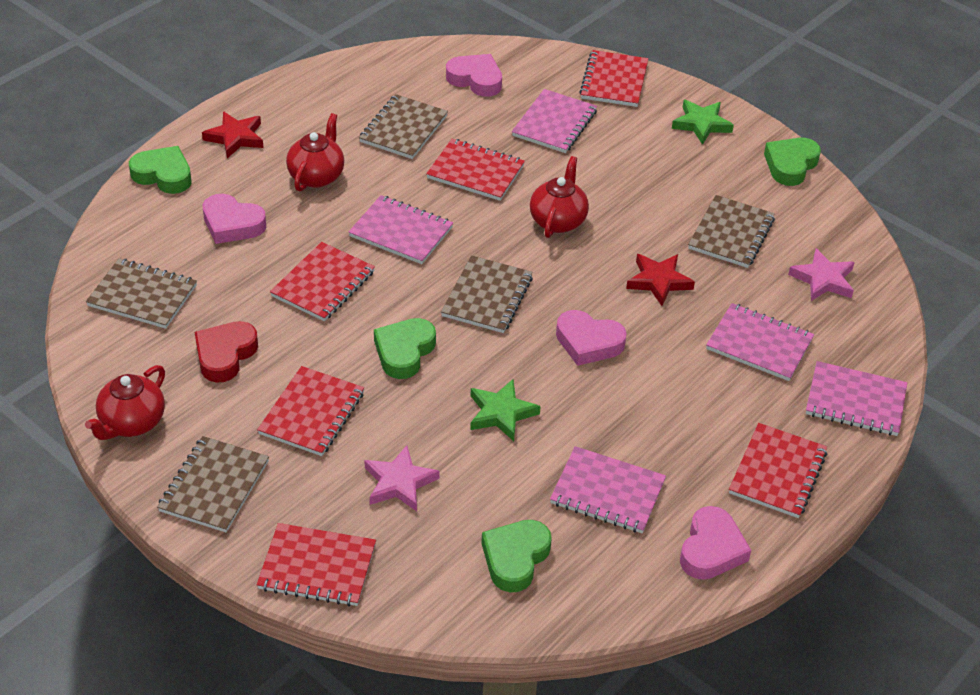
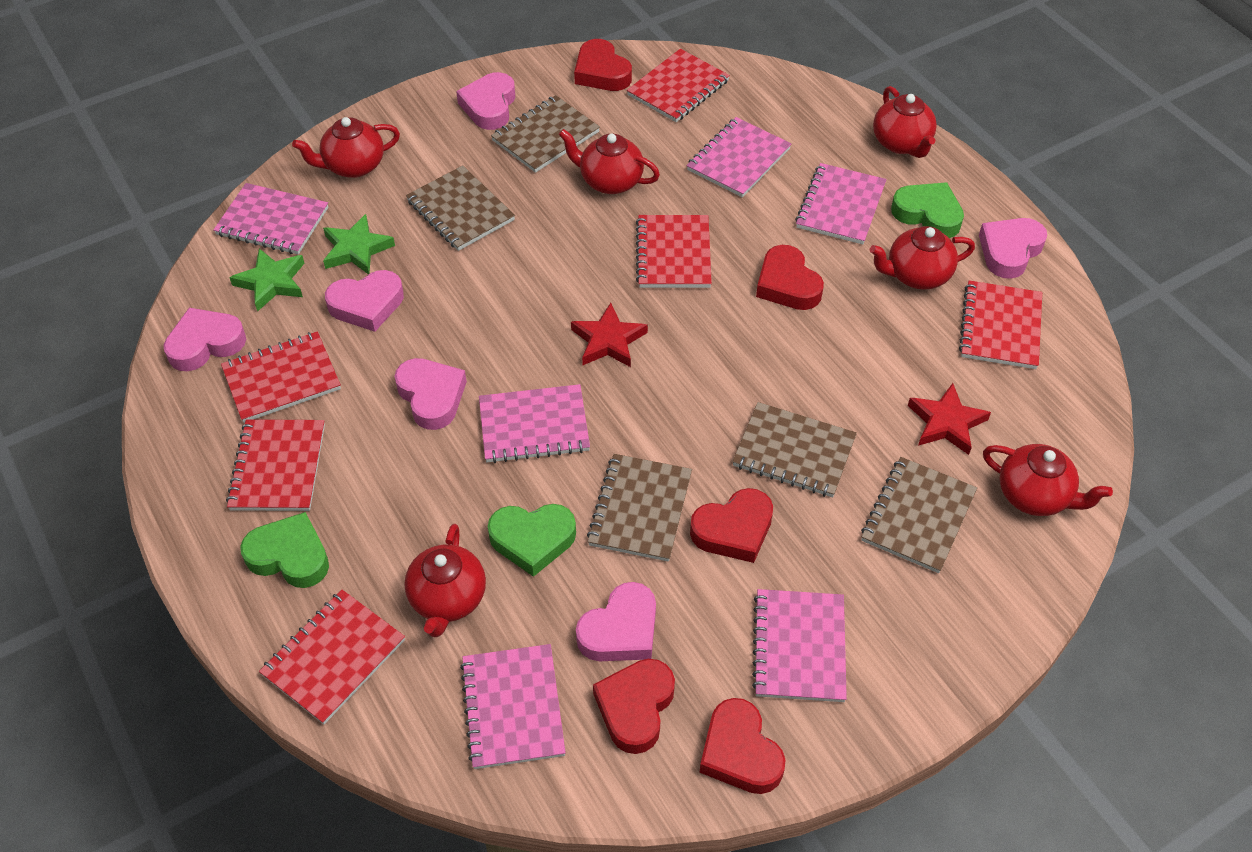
green heart: 4 -> 3
pink heart: 4 -> 6
pink notebook: 5 -> 6
pink star: 2 -> 0
red heart: 1 -> 5
red teapot: 3 -> 6

